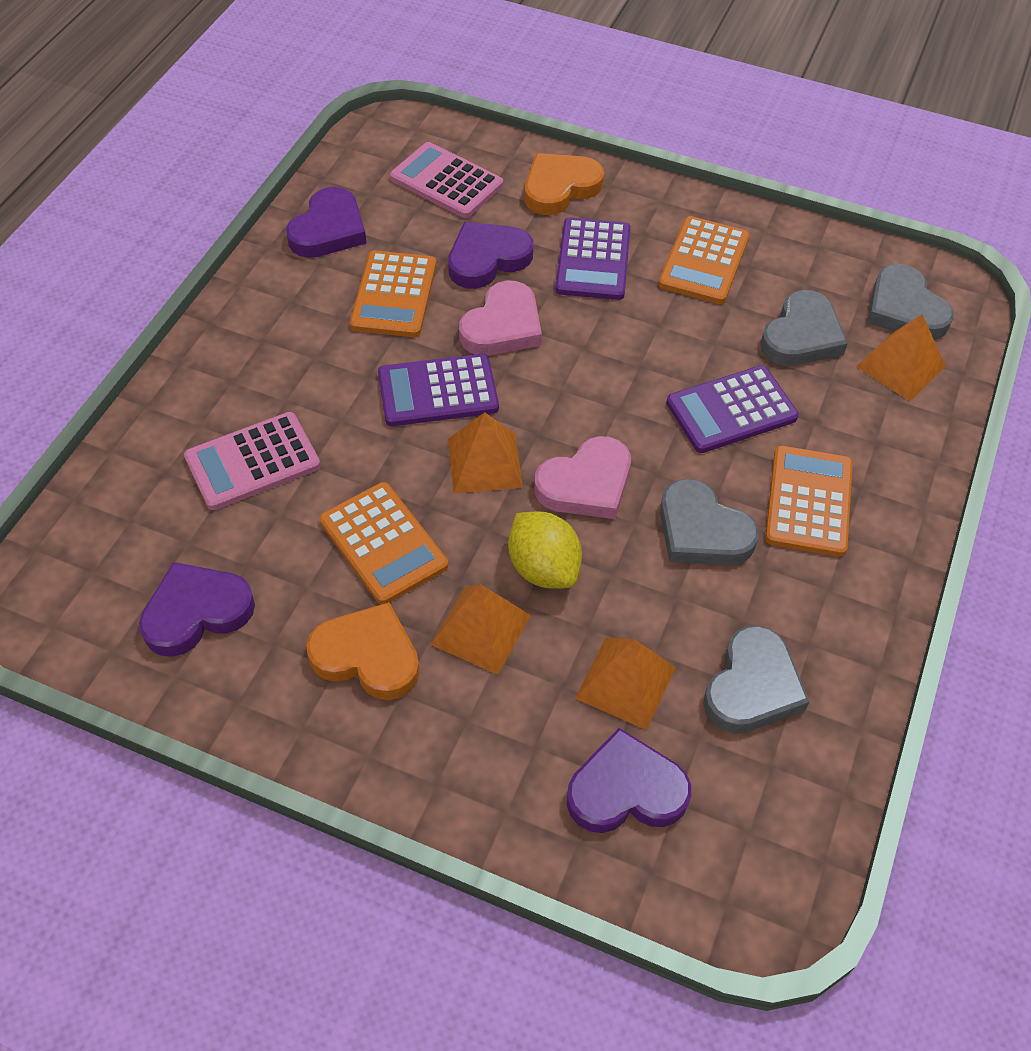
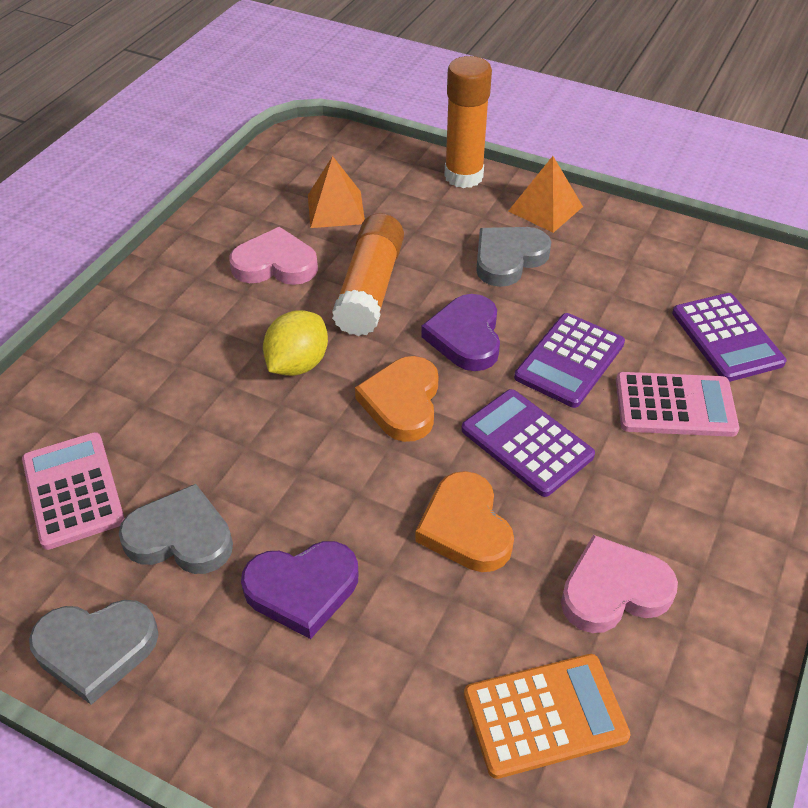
grey heart: 4 -> 3
orange calculator: 4 -> 1
orange glue stick: 0 -> 2
orange pyramid: 4 -> 2
purple heart: 4 -> 2

